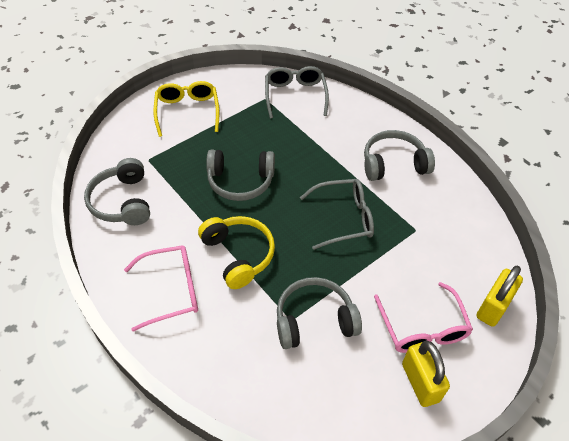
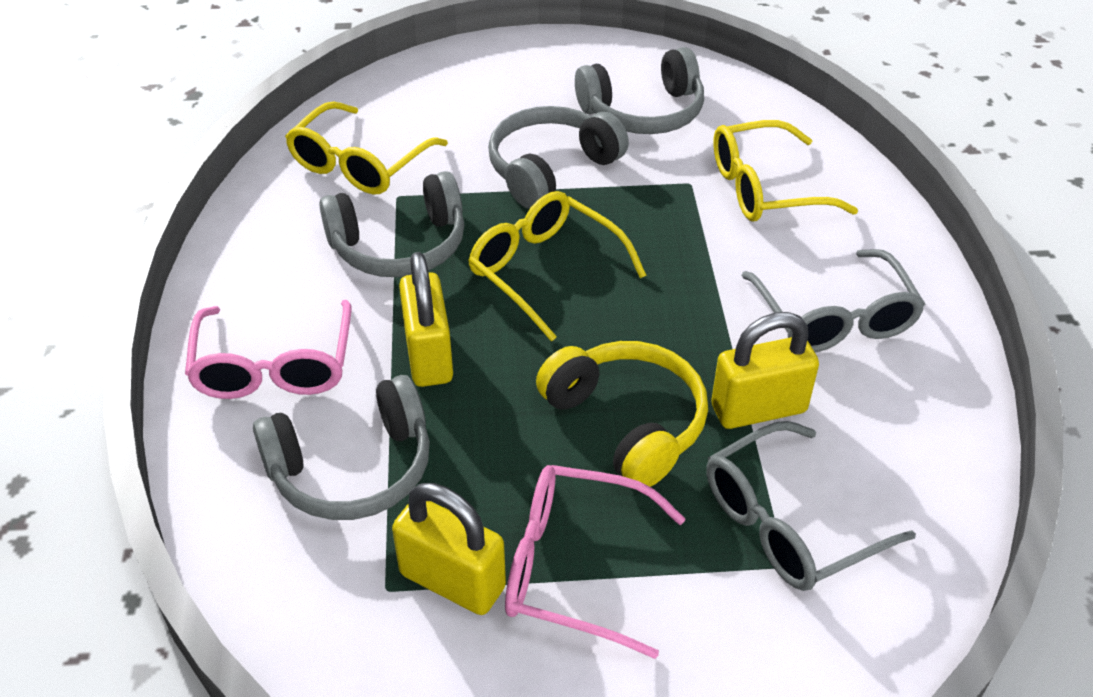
yellow glasses: 1 -> 3
yellow padlock: 2 -> 3

